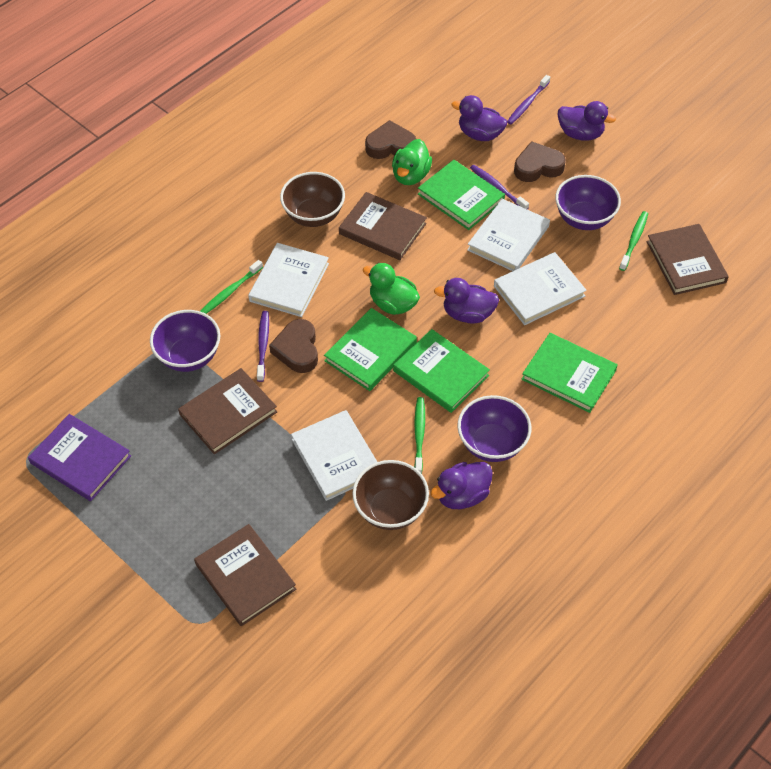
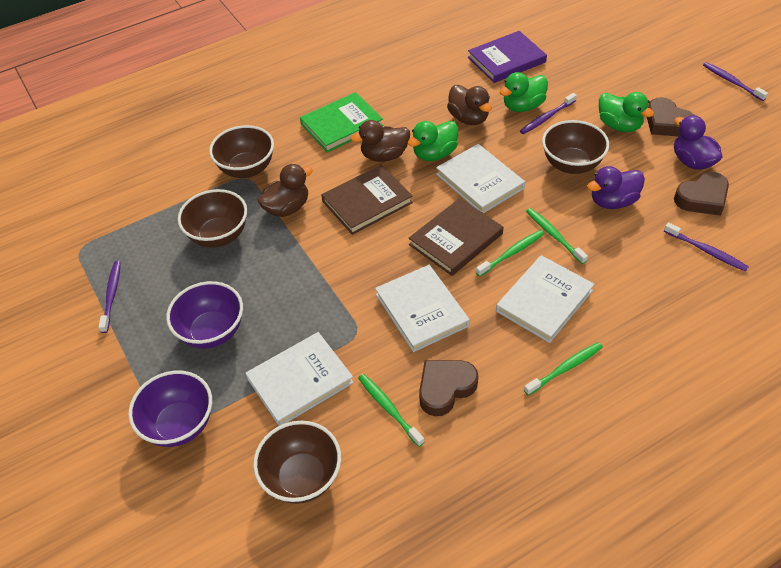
brown book: 4 -> 2
brown bowl: 2 -> 4
brown duck: 0 -> 3
green book: 4 -> 1
green duck: 2 -> 3
green toothbrush: 3 -> 4
purple bowl: 3 -> 2
purple duck: 4 -> 2
purple toothbrush: 3 -> 4

